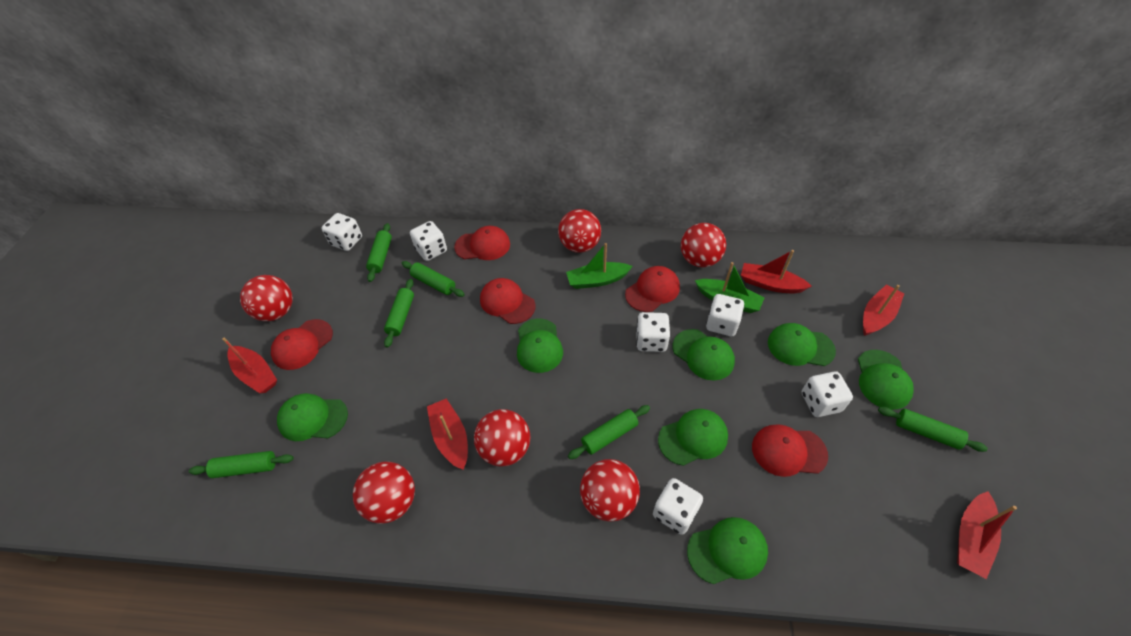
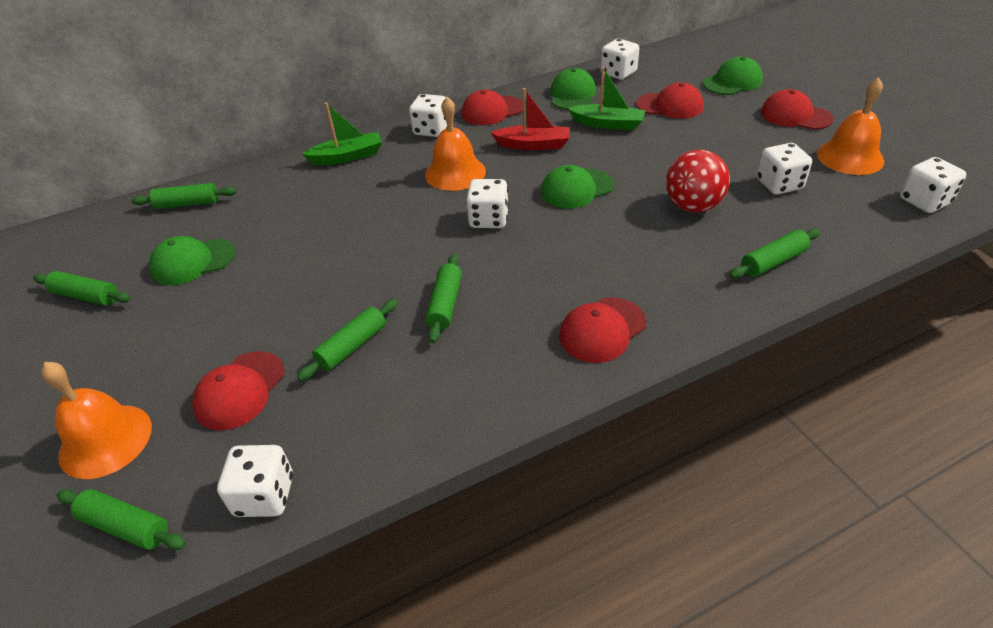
green cap: 7 -> 4
orange bell: 0 -> 3
red ball: 6 -> 1
red boat: 5 -> 1

